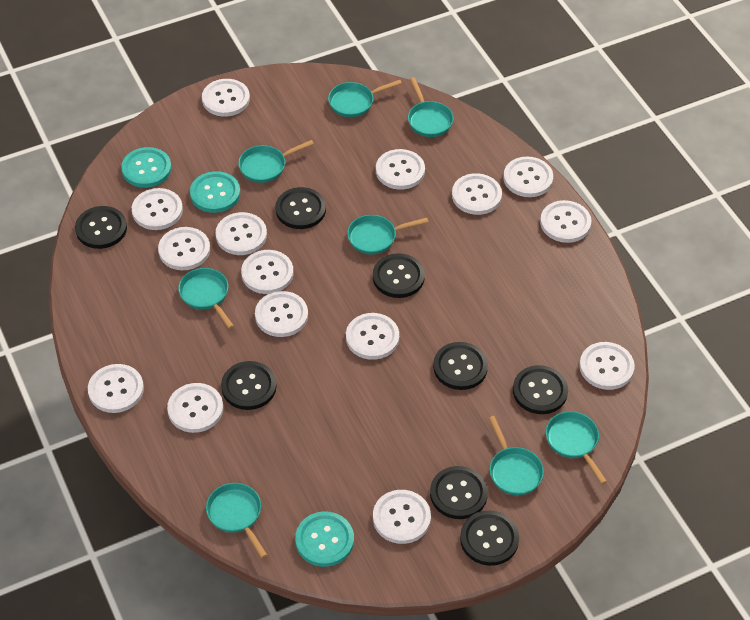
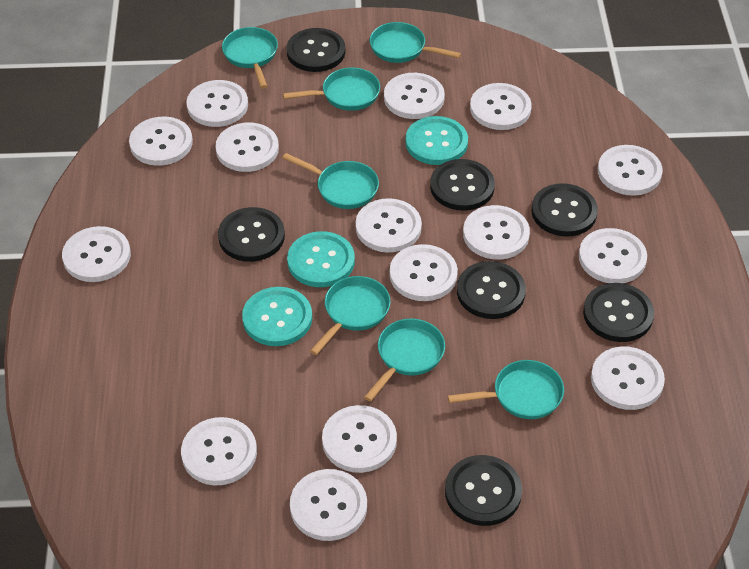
black button: 8 -> 7
turquoise pan: 8 -> 7

